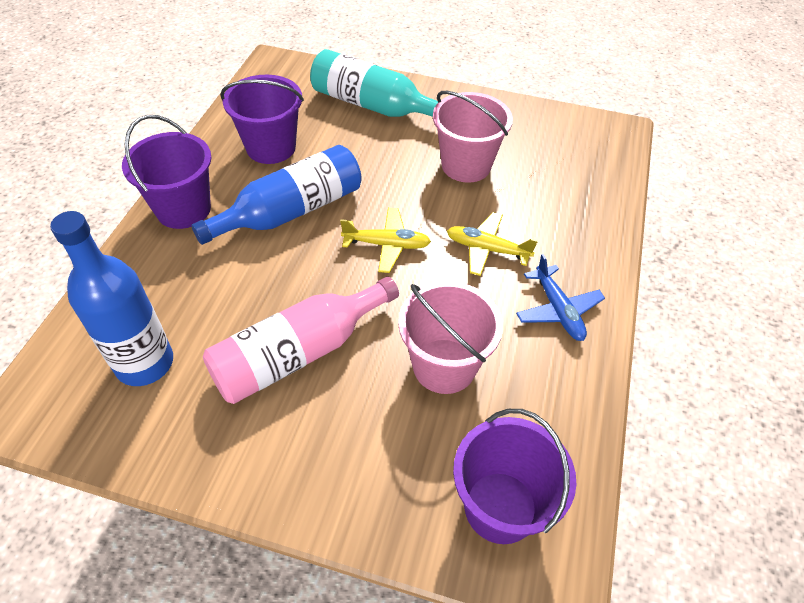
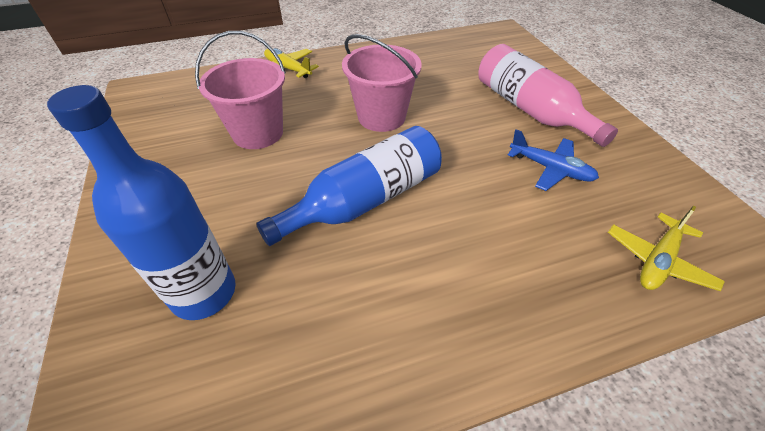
purple bucket: 3 -> 0
turquoise bottle: 1 -> 0

